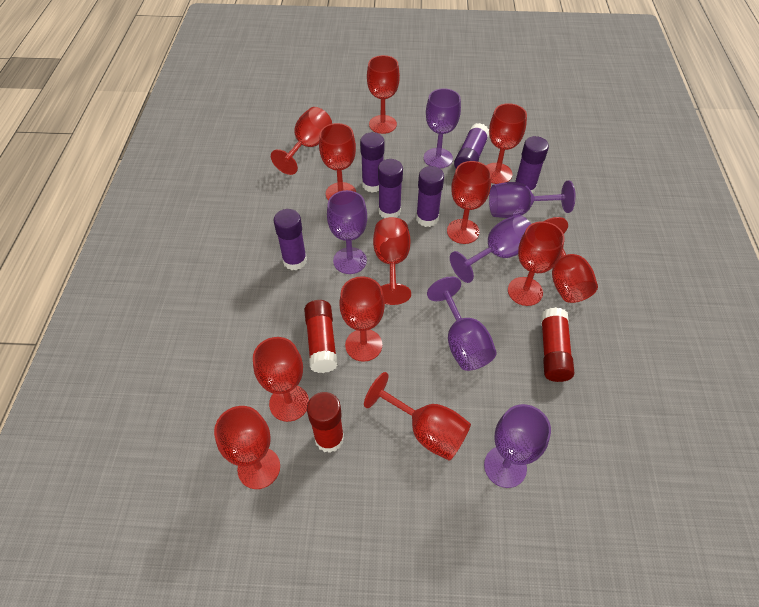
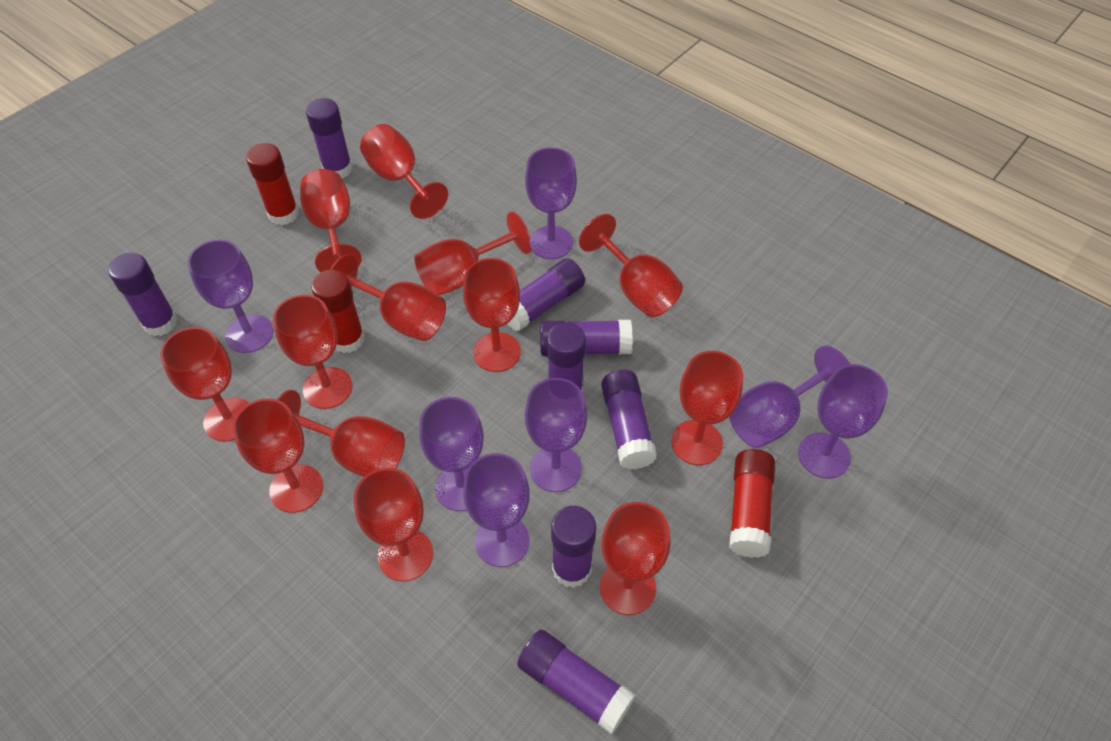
purple glue stick: 6 -> 8
purple goblet: 6 -> 7
red goblet: 12 -> 13

